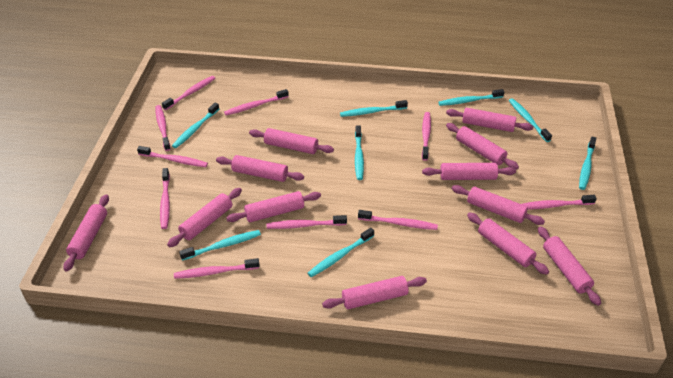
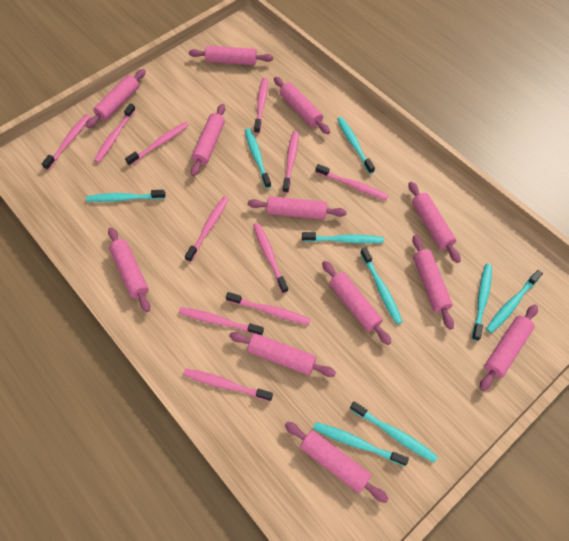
pink toothbrush: 10 -> 11
turquoise toothbrush: 8 -> 9

